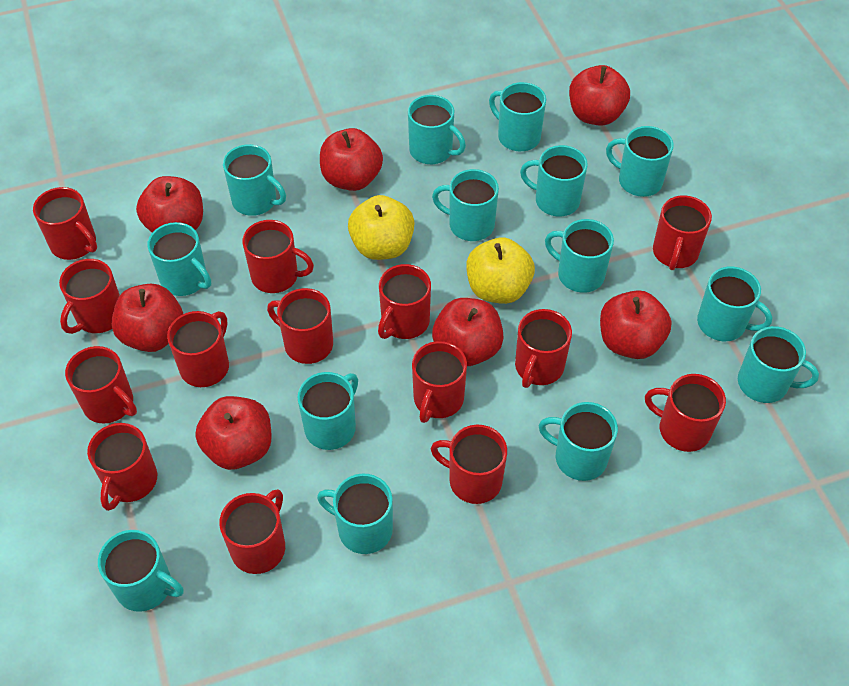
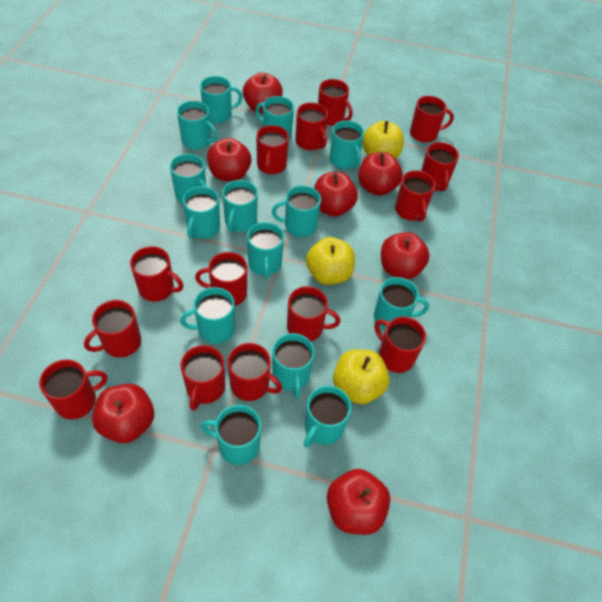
yellow apple: 2 -> 3

